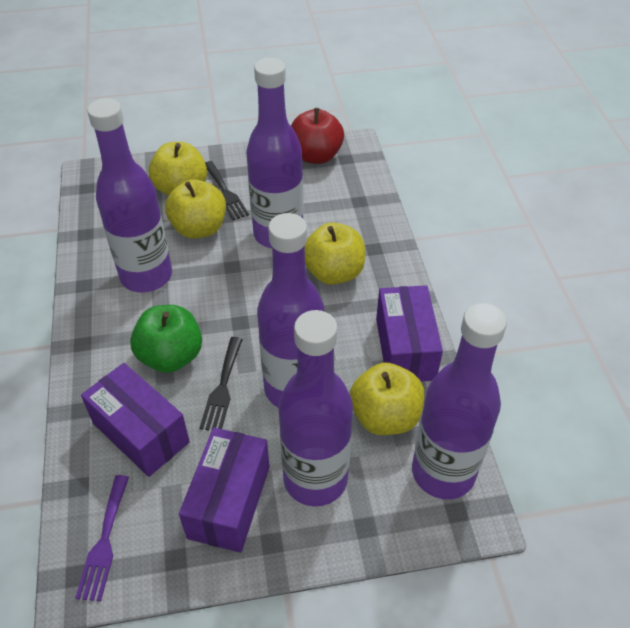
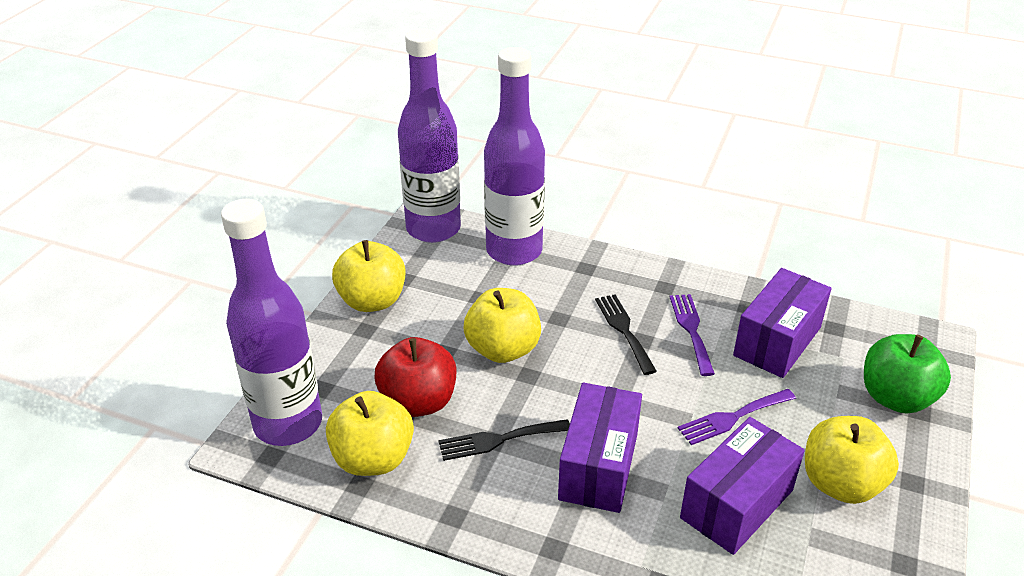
purple bottle: 5 -> 3
purple fork: 1 -> 2

